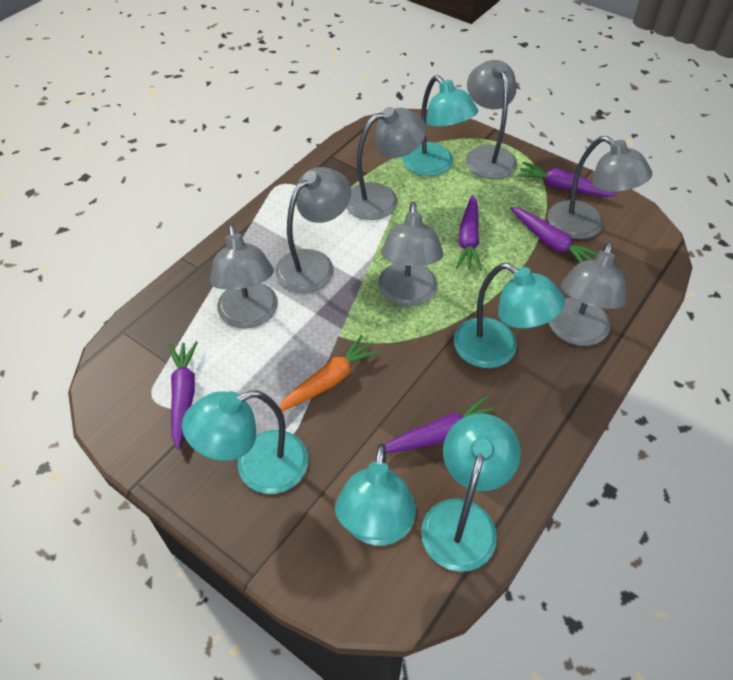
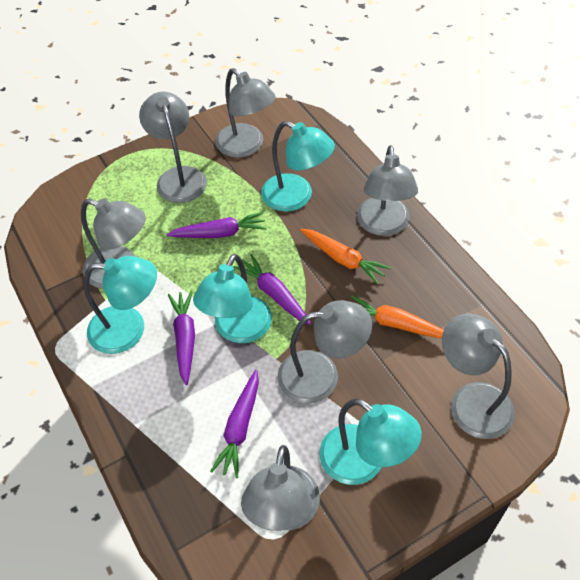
orange carrot: 1 -> 2
purple carrot: 5 -> 4
turquoise lamp: 5 -> 4

